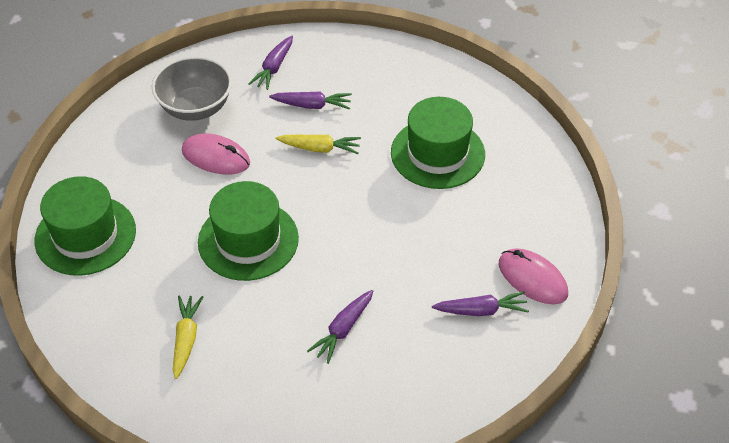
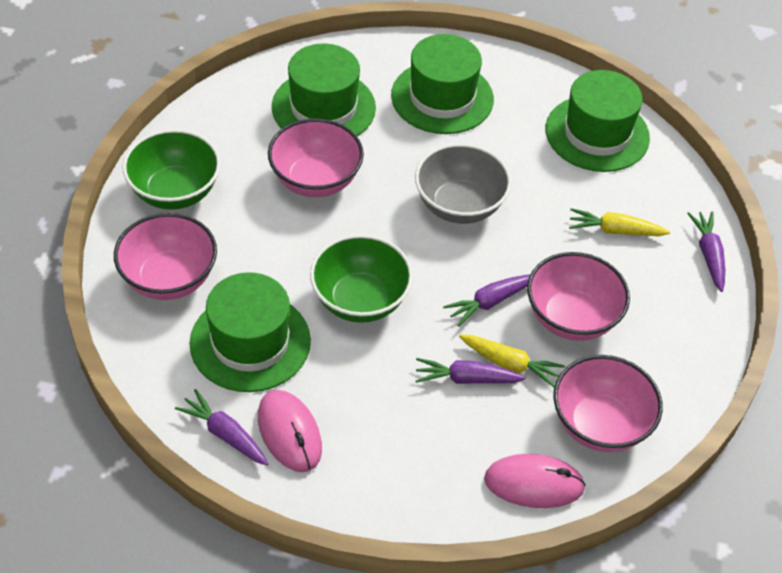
green bowl: 0 -> 2
green hat: 3 -> 4
pink bowl: 0 -> 4

